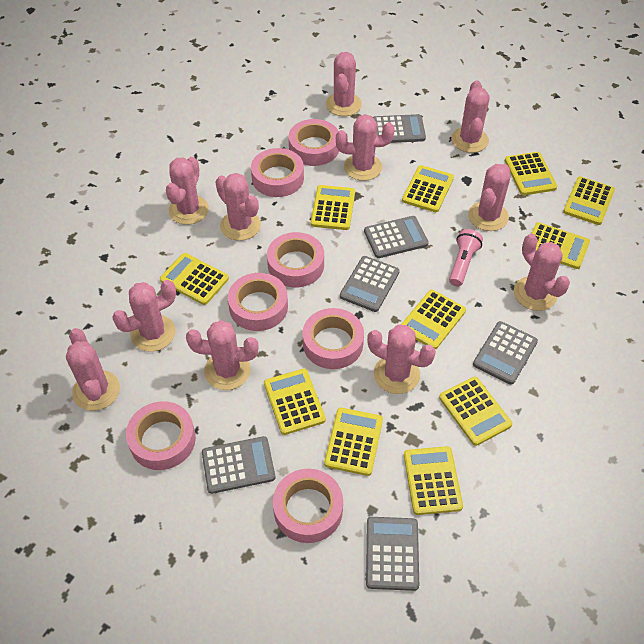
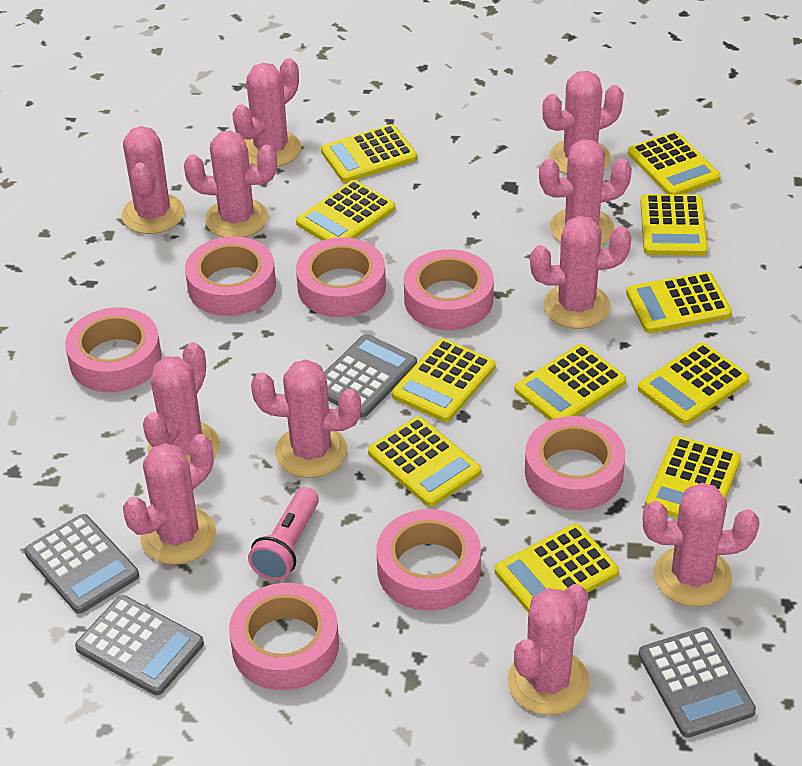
grey calculator: 6 -> 4

